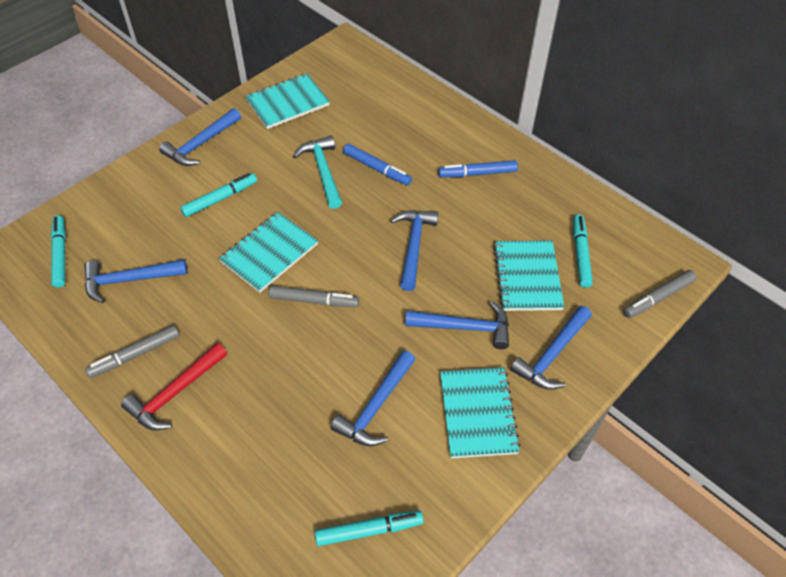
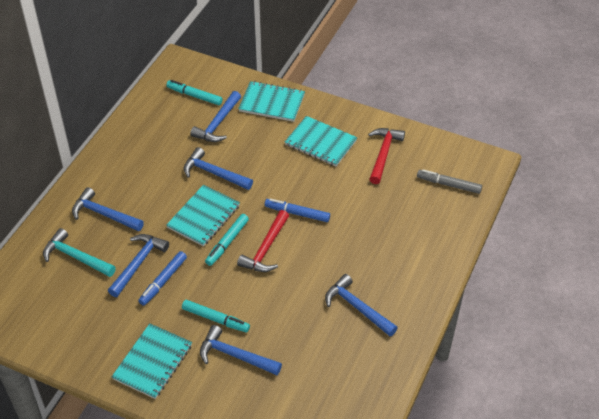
grey marker: 3 -> 1
red hammer: 1 -> 2
turquoise marker: 4 -> 3

